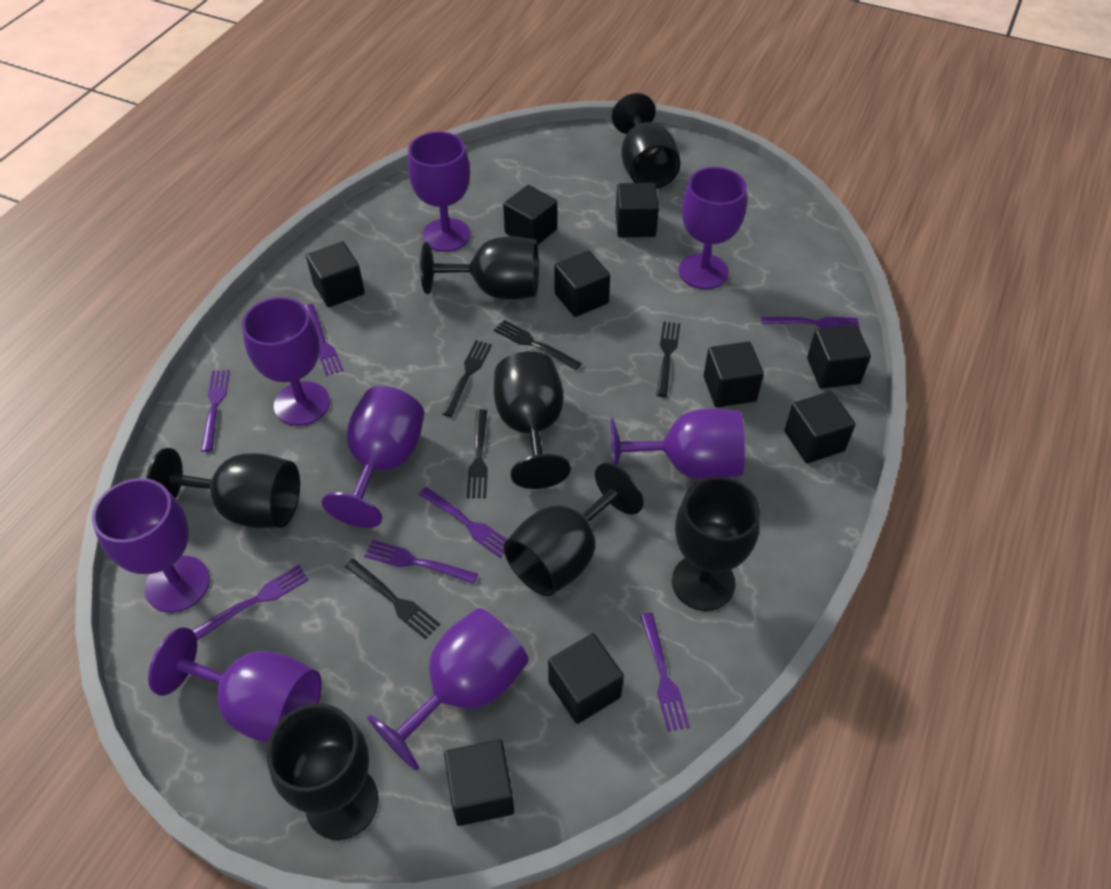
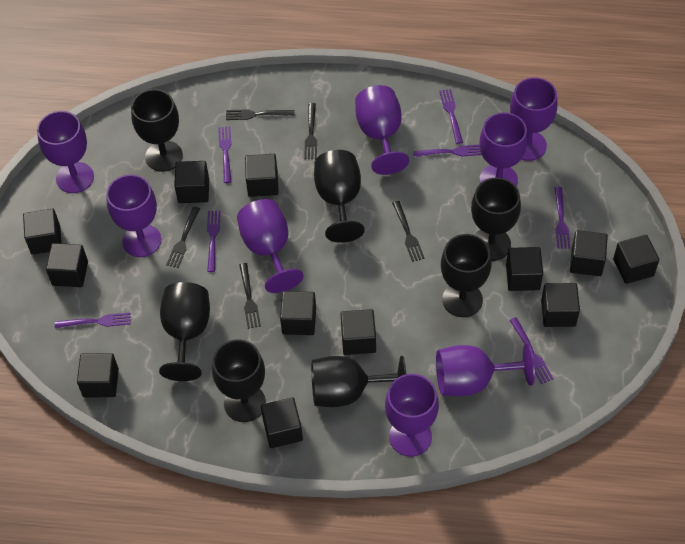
black cube: 9 -> 12

